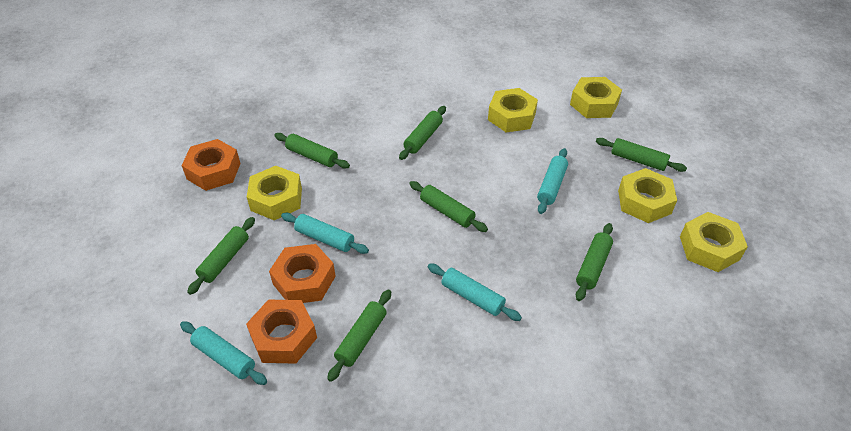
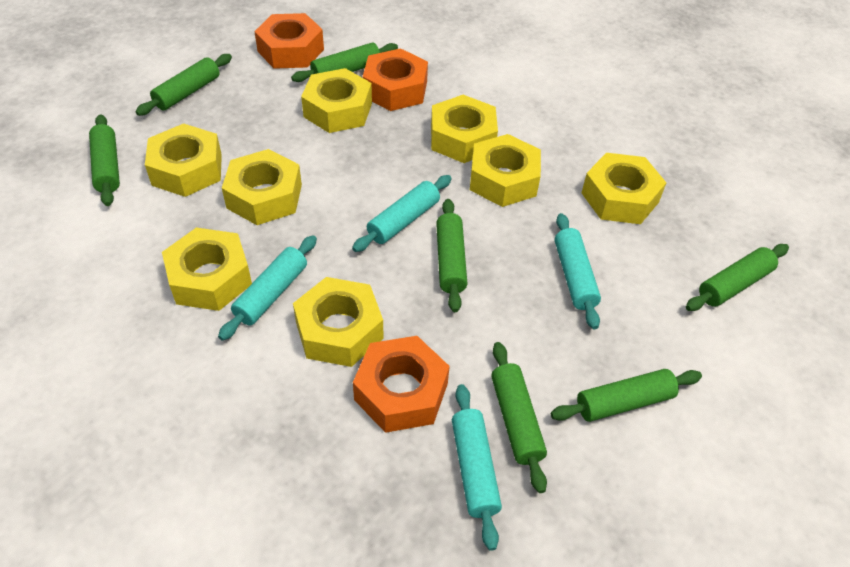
yellow nut: 5 -> 8

